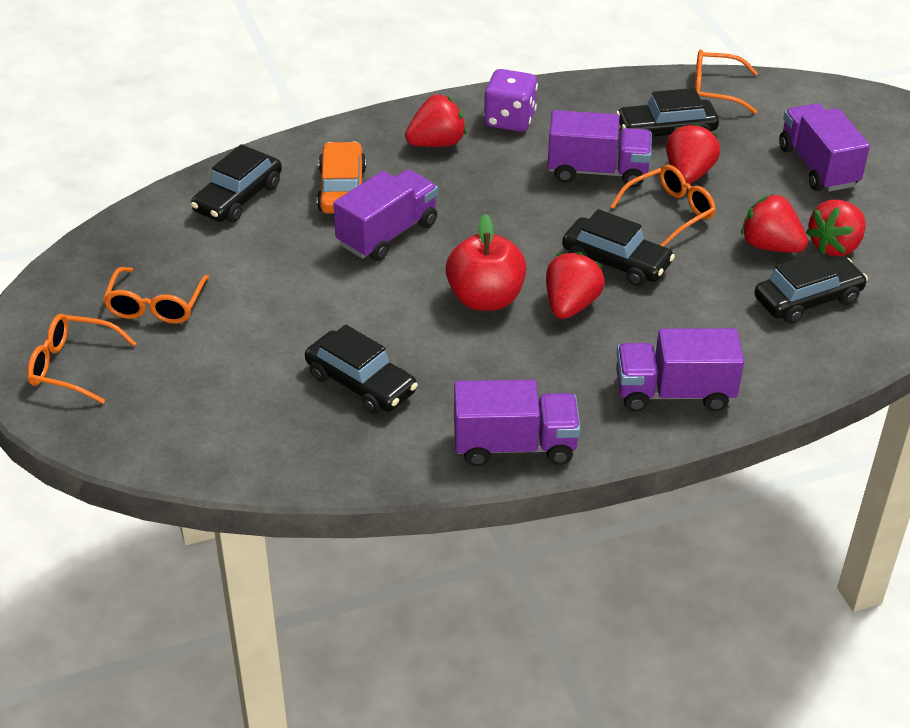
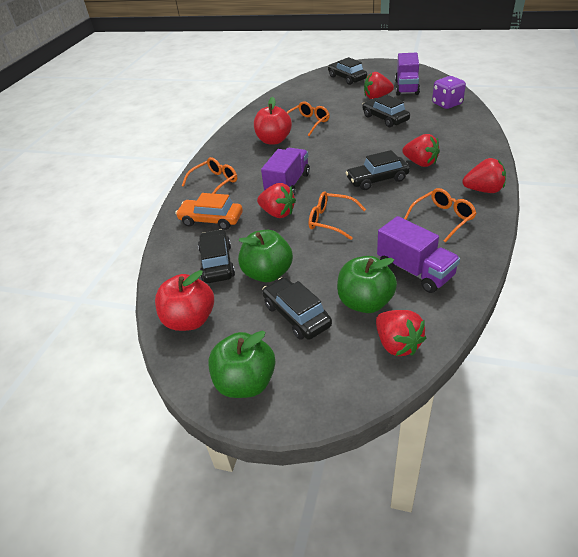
green apple: 0 -> 3
purple truck: 5 -> 3
red apple: 1 -> 2

